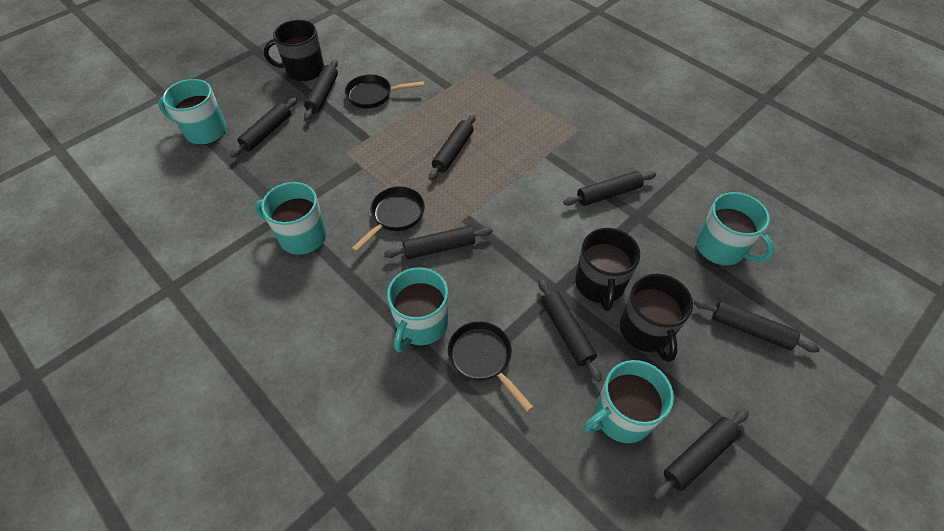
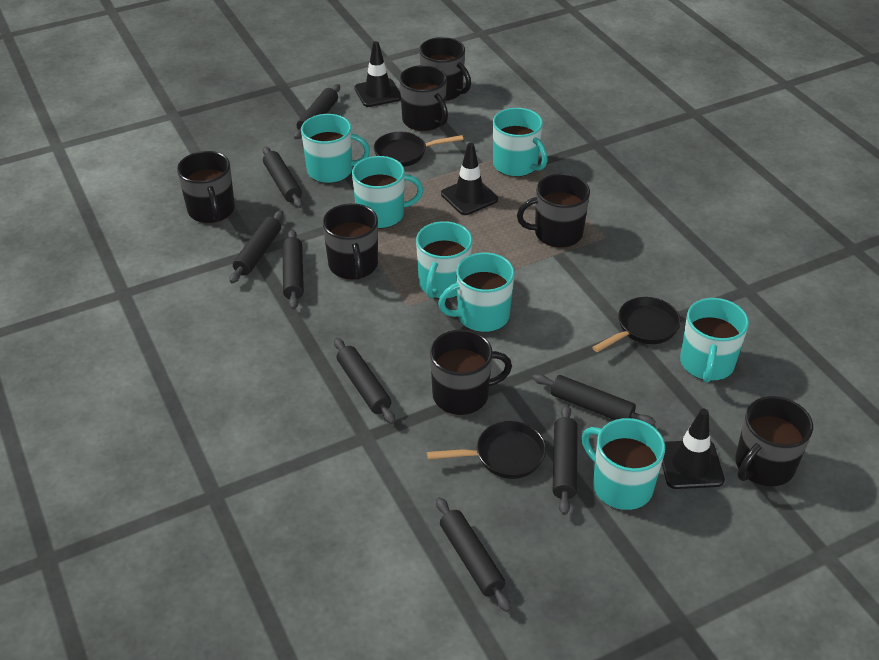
black mug: 3 -> 7
black traffic cone: 0 -> 3
turquoise mug: 5 -> 7

